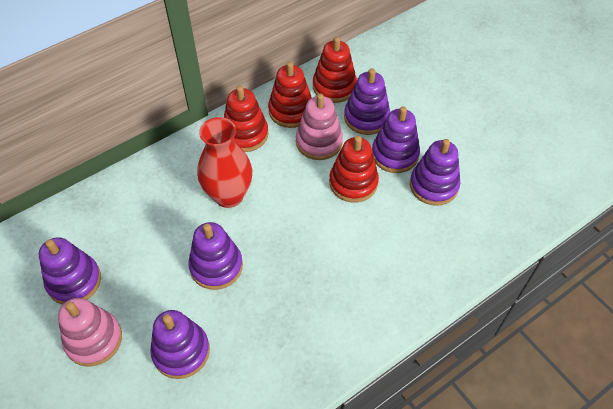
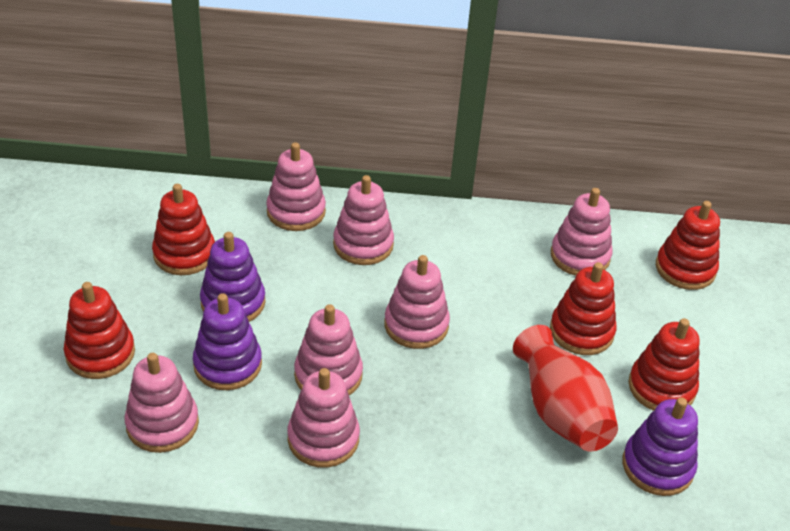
pink stacking toy: 2 -> 7
purple stacking toy: 6 -> 3
red stacking toy: 4 -> 5

